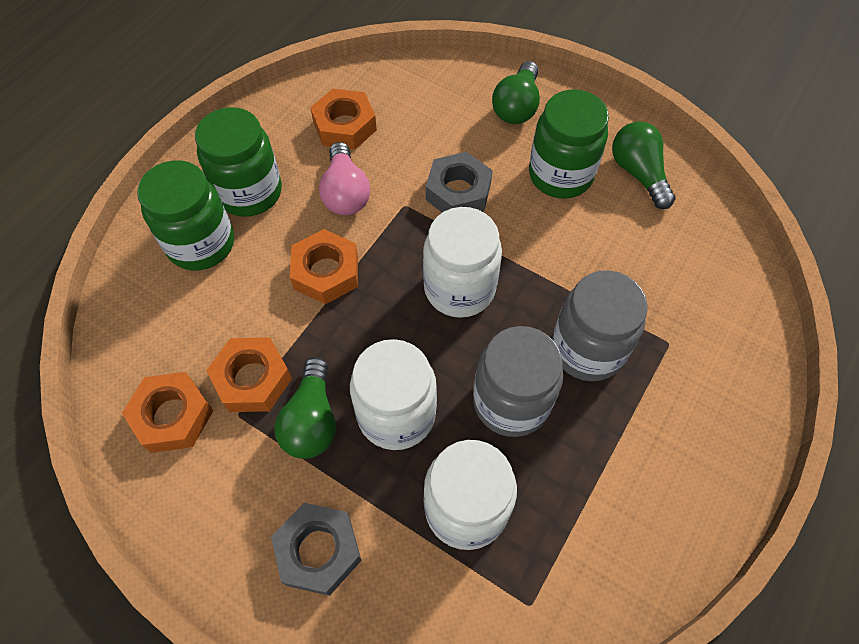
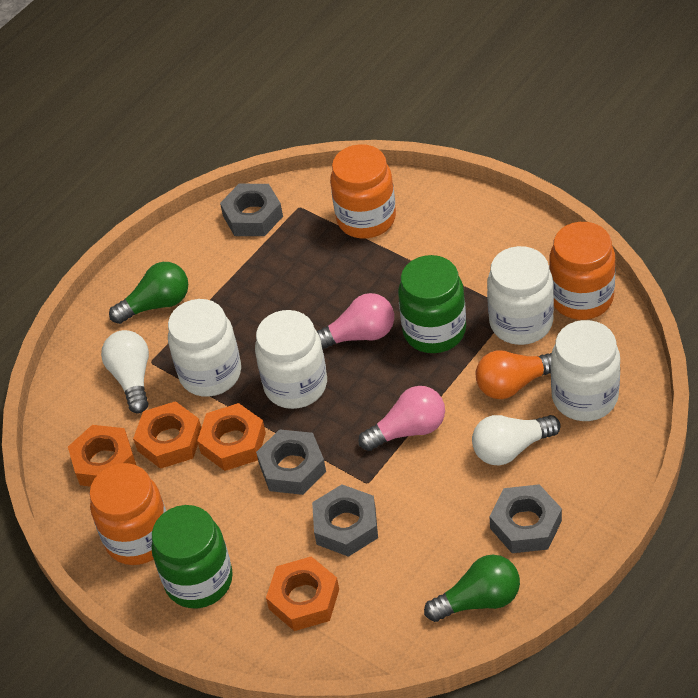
green jar: 3 -> 2
green light bulb: 3 -> 2
grey jar: 2 -> 0
grey nut: 2 -> 4
orange jar: 0 -> 3
orange light bulb: 0 -> 1
pink light bulb: 1 -> 2
white jar: 3 -> 4
white light bulb: 0 -> 2

